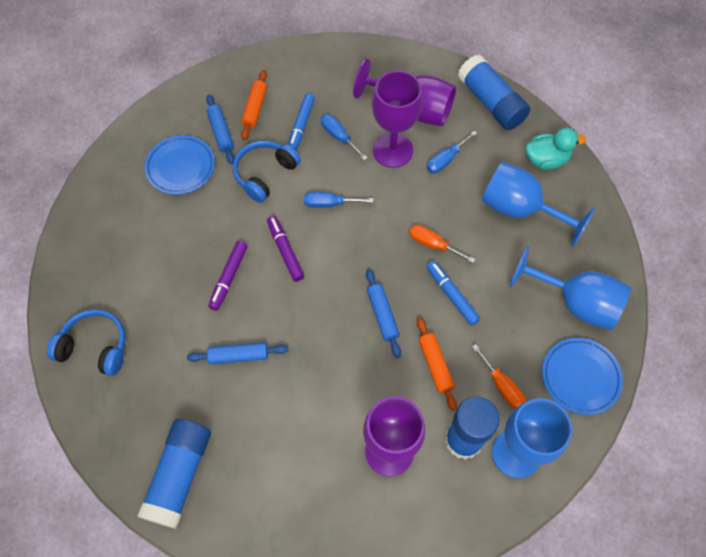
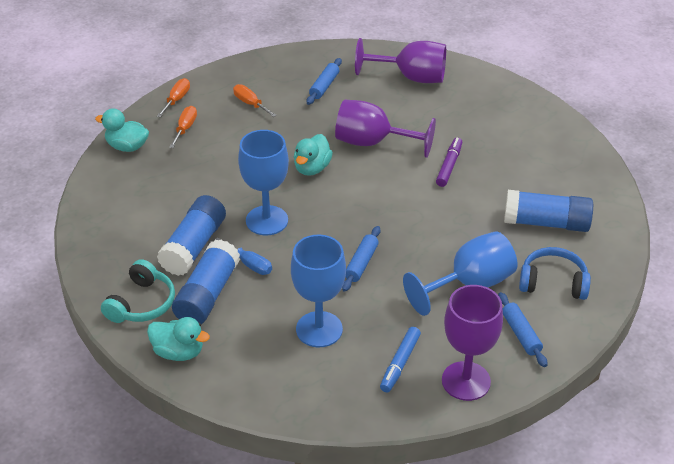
blue headphones: 2 -> 1
blue marker: 2 -> 1
blue plate: 2 -> 0
blue screwdriver: 3 -> 1
orange rolling pin: 2 -> 0
orange screwdriver: 2 -> 3
purple marker: 2 -> 1
turquoise duck: 1 -> 3
turquoise headphones: 0 -> 1

